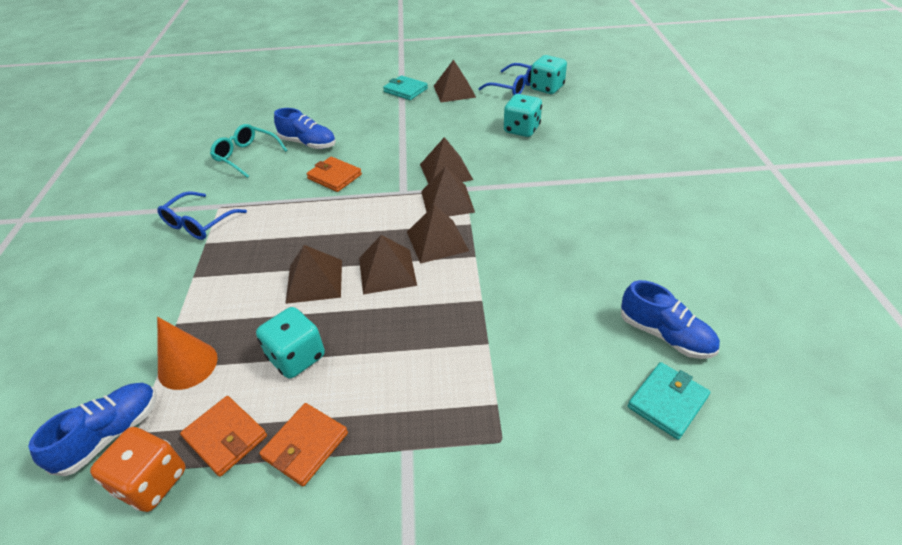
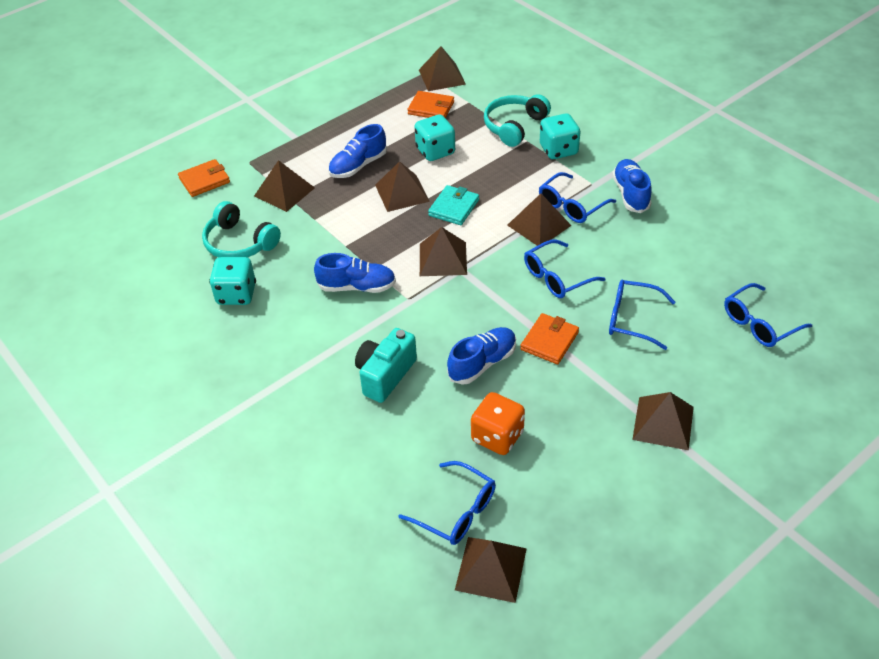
blue glasses: 2 -> 5
blue shoe: 3 -> 4
brown pyramid: 6 -> 7
orange cone: 1 -> 0
turquoise camera: 0 -> 1
turquoise glasses: 1 -> 0
turquoise headphones: 0 -> 2
turquoise wallet: 2 -> 1

